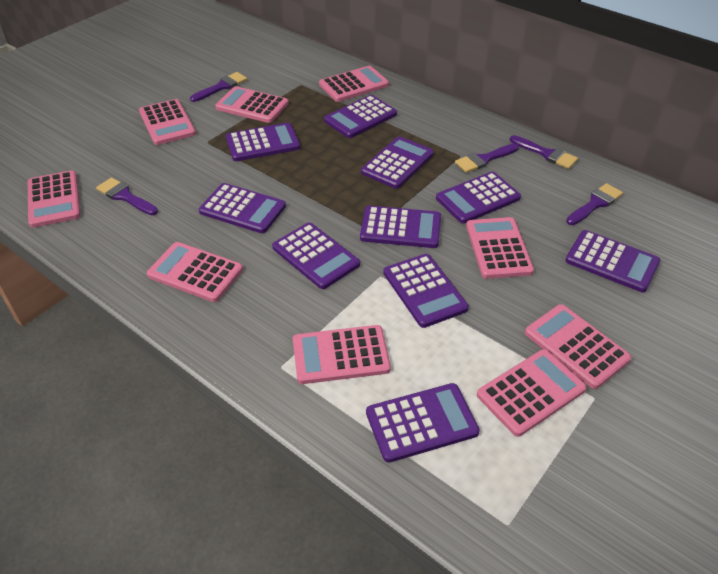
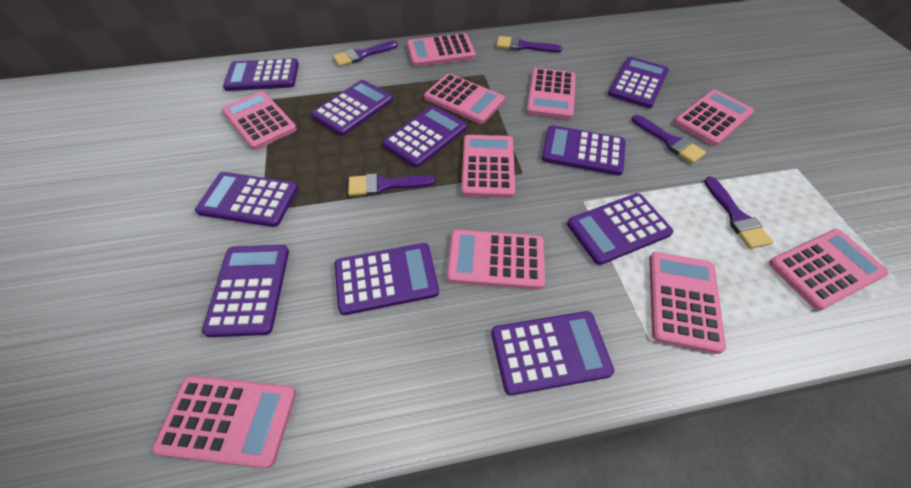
pink calculator: 9 -> 10

